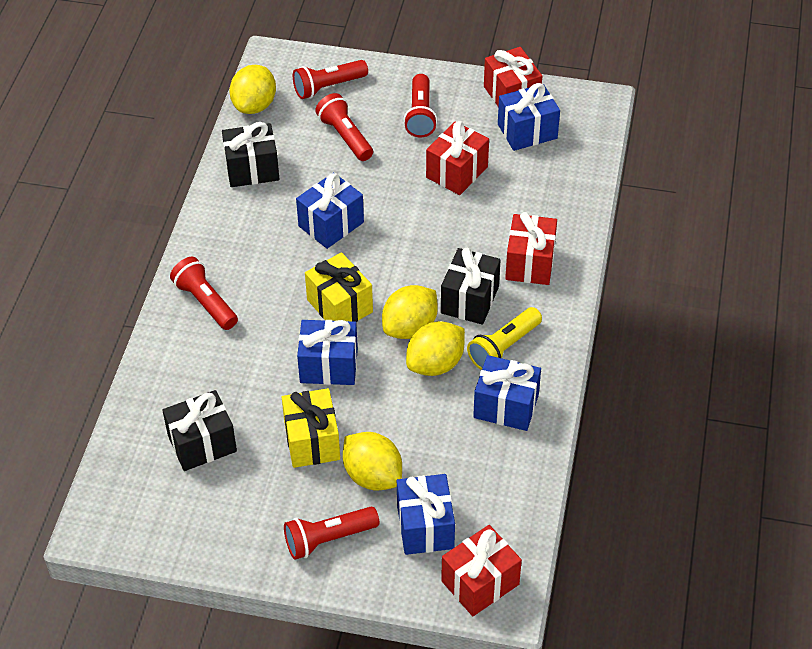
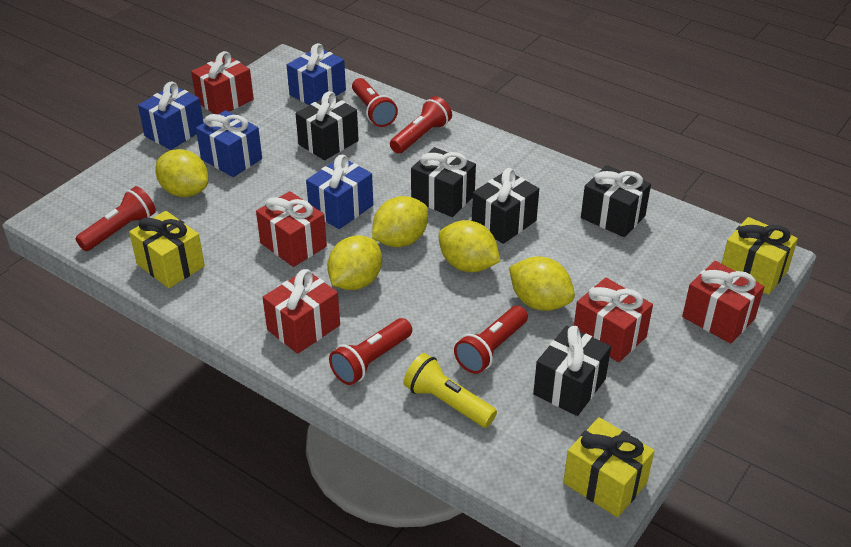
black gift: 3 -> 5
blue gift: 5 -> 4
red gift: 4 -> 5
yellow gift: 2 -> 3
yellow lemon: 4 -> 5

